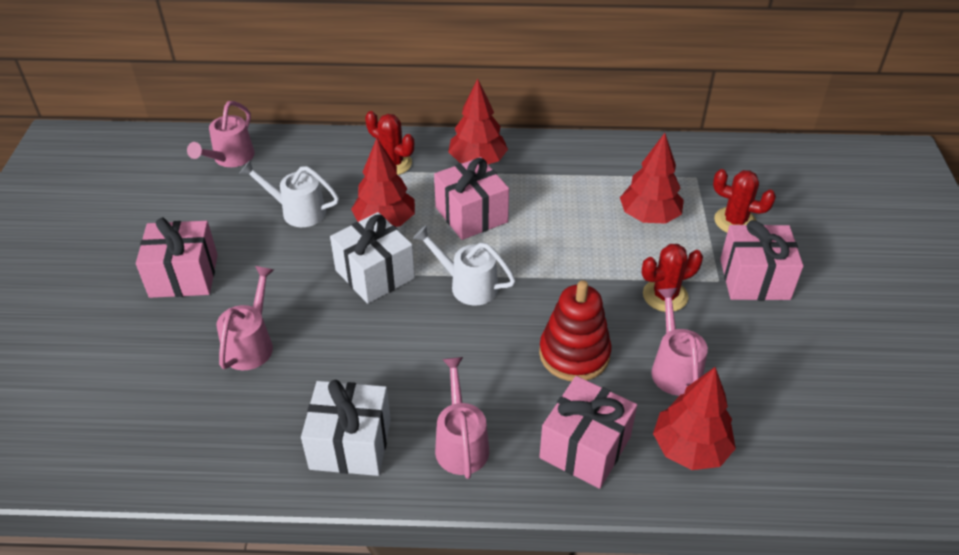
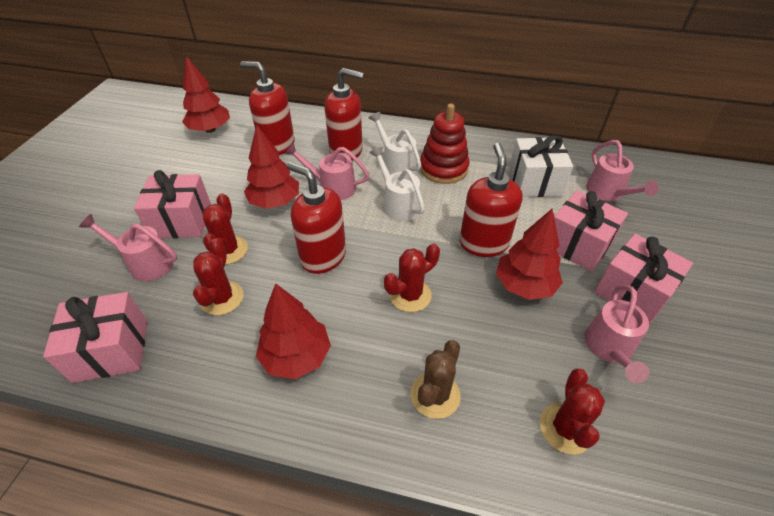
brown cactus: 0 -> 1
red cactus: 3 -> 4
red soap dispenser: 0 -> 4
white gift: 2 -> 1

